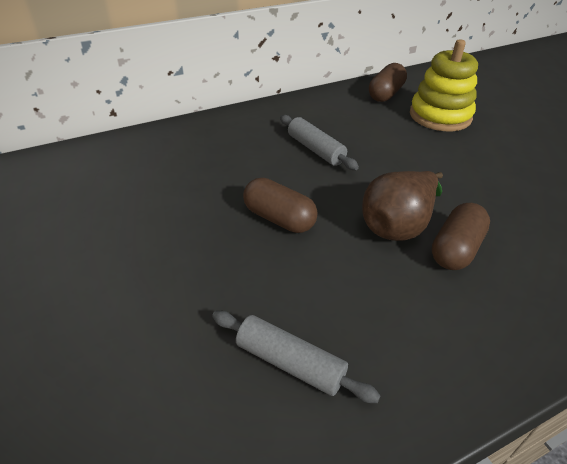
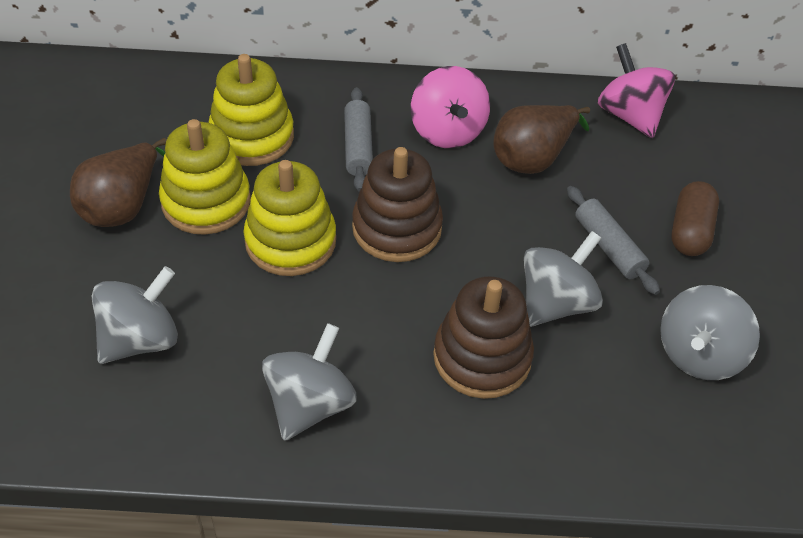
brown capsule: 3 -> 1
brown pear: 1 -> 2
brown stacking toy: 0 -> 2
grey spinning top: 0 -> 4
pink spinning top: 0 -> 2
yellow stacking toy: 1 -> 3

